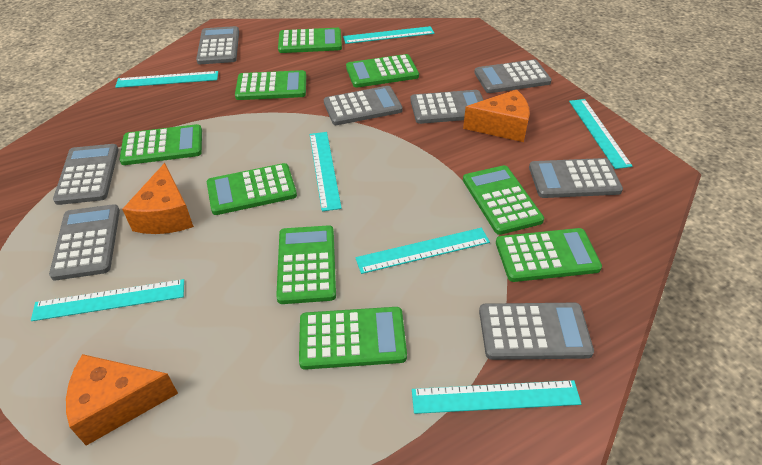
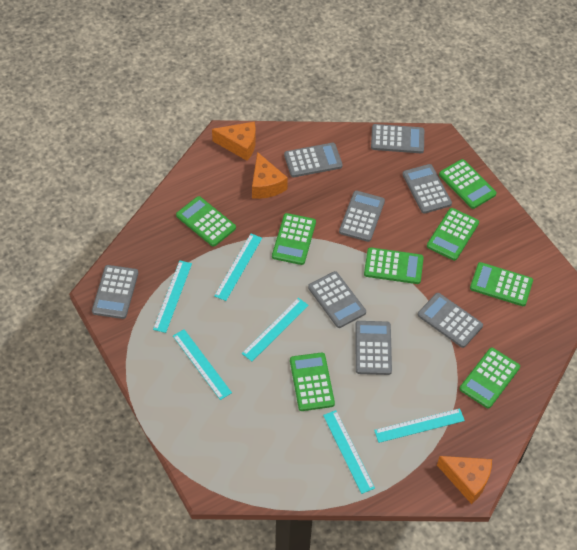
green calculator: 9 -> 8
turquoise ruler: 7 -> 6

